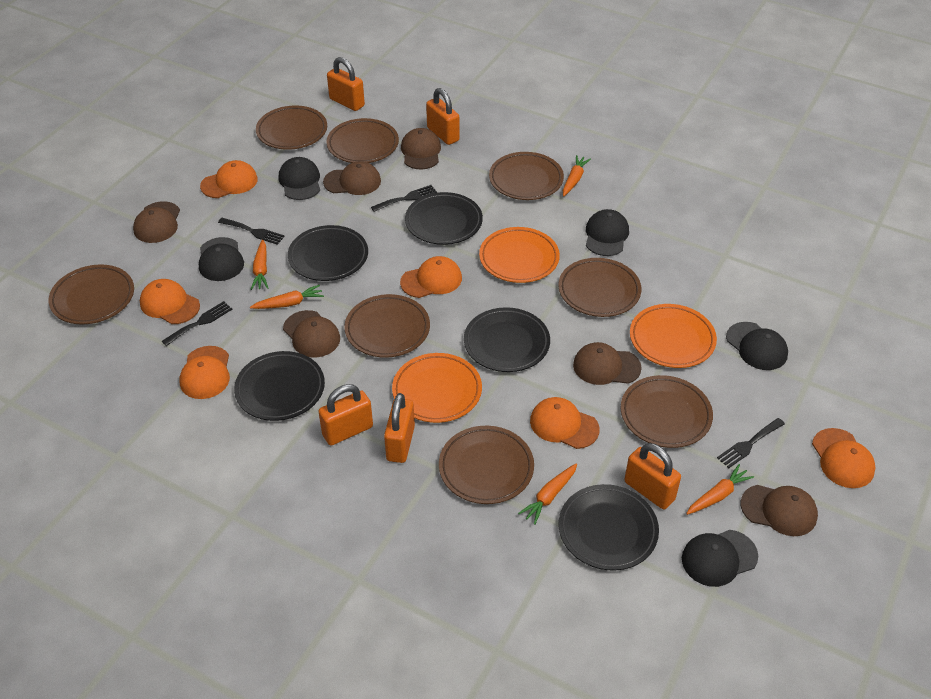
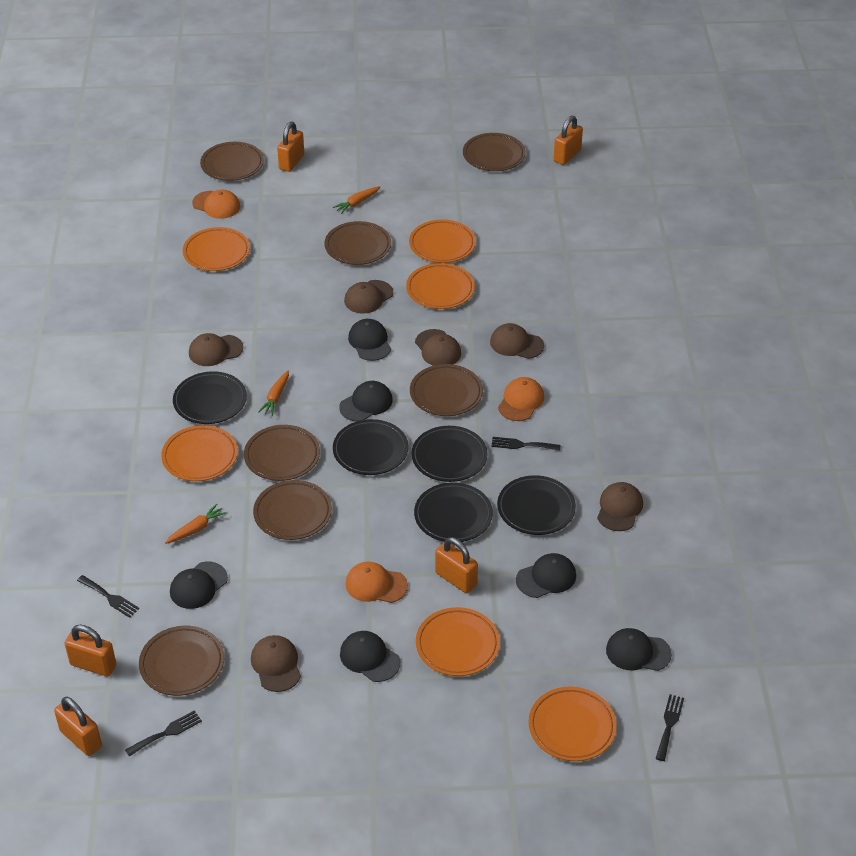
black cap: 5 -> 6
brown plate: 8 -> 7
orange cap: 6 -> 3
orange carrot: 5 -> 3
orange plate: 3 -> 6

